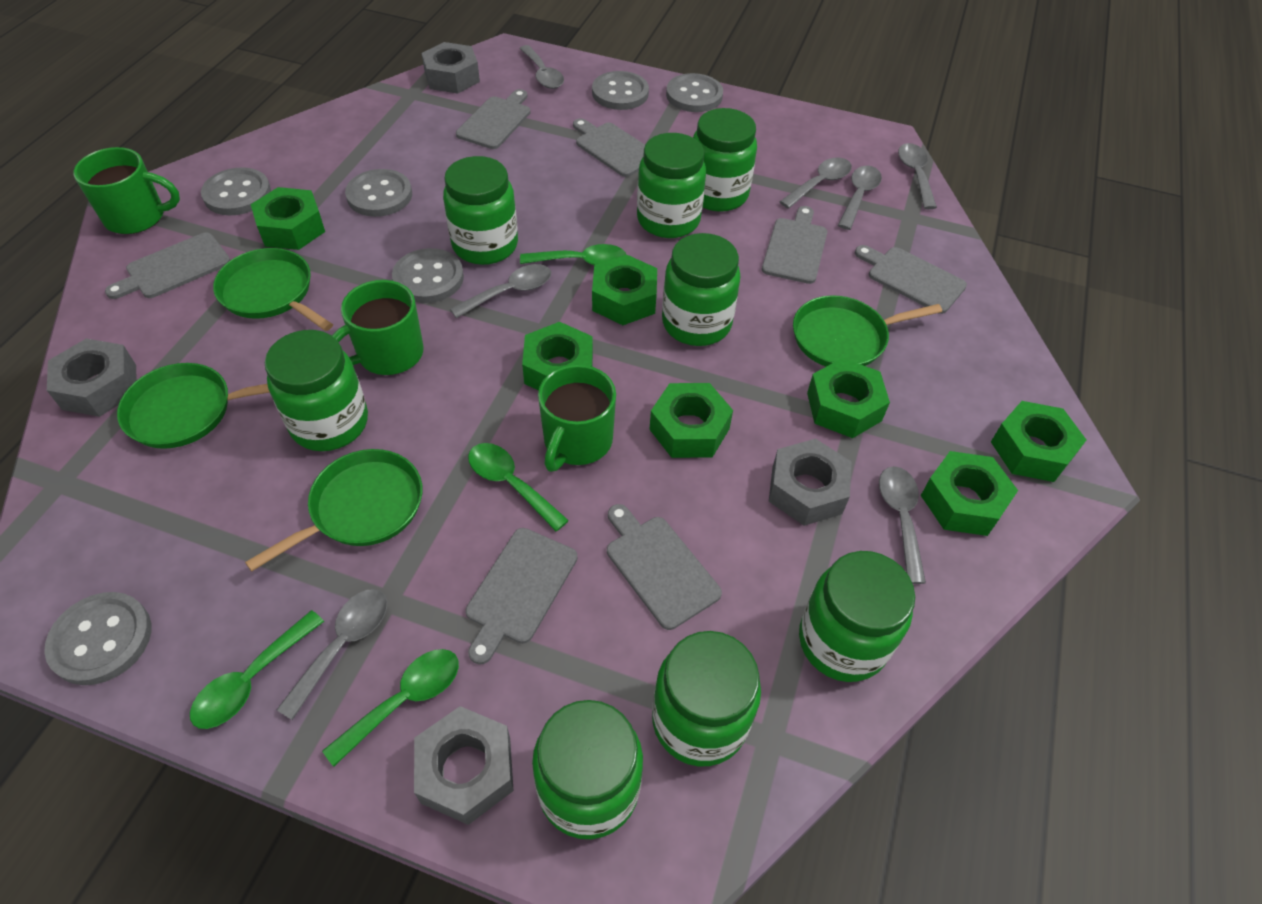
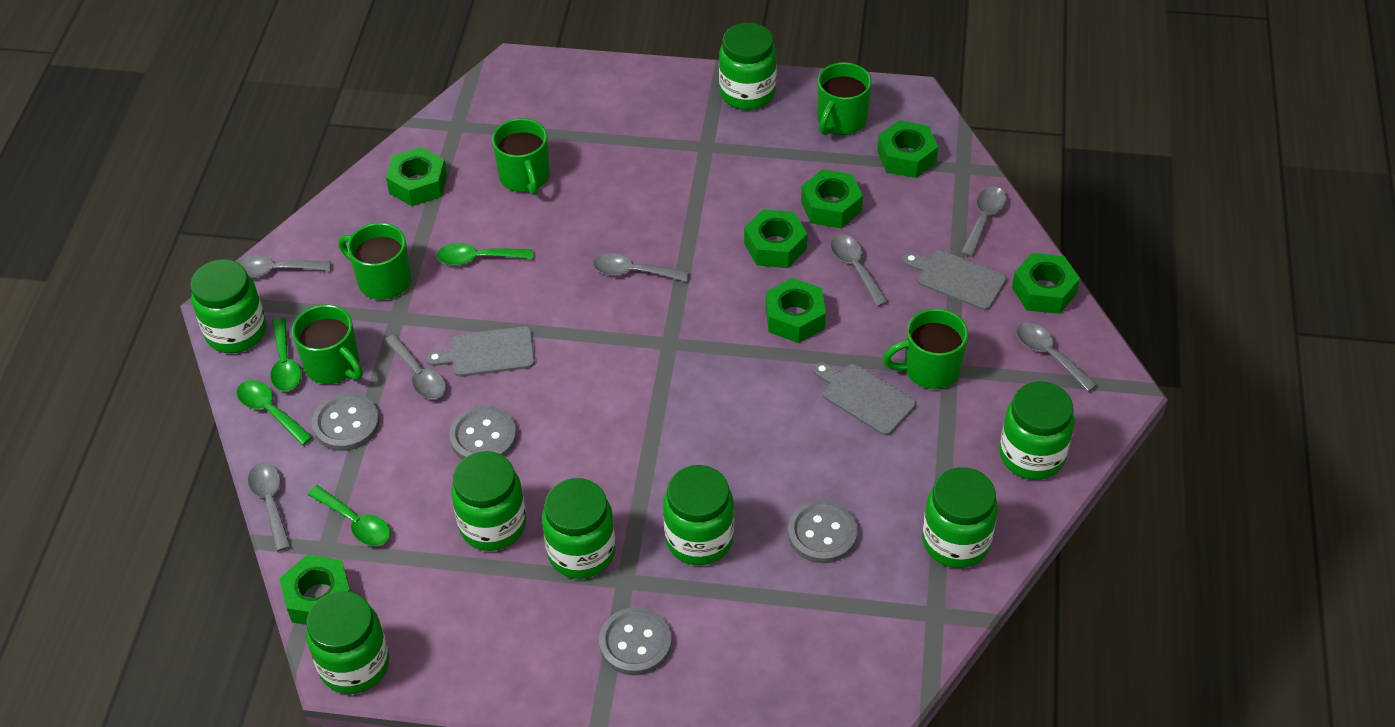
green mug: 3 -> 5
green pan: 4 -> 0
grey button: 6 -> 4
grey cutting board: 7 -> 3
grey nut: 4 -> 0

